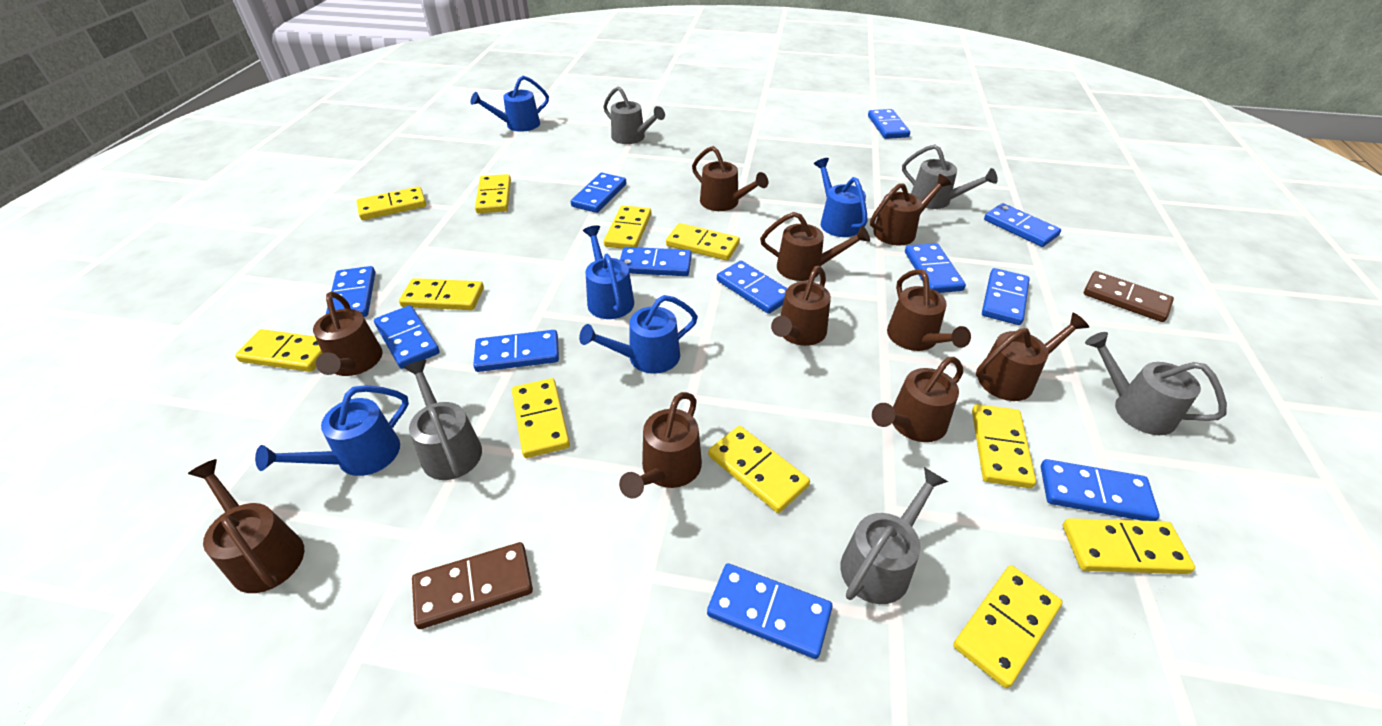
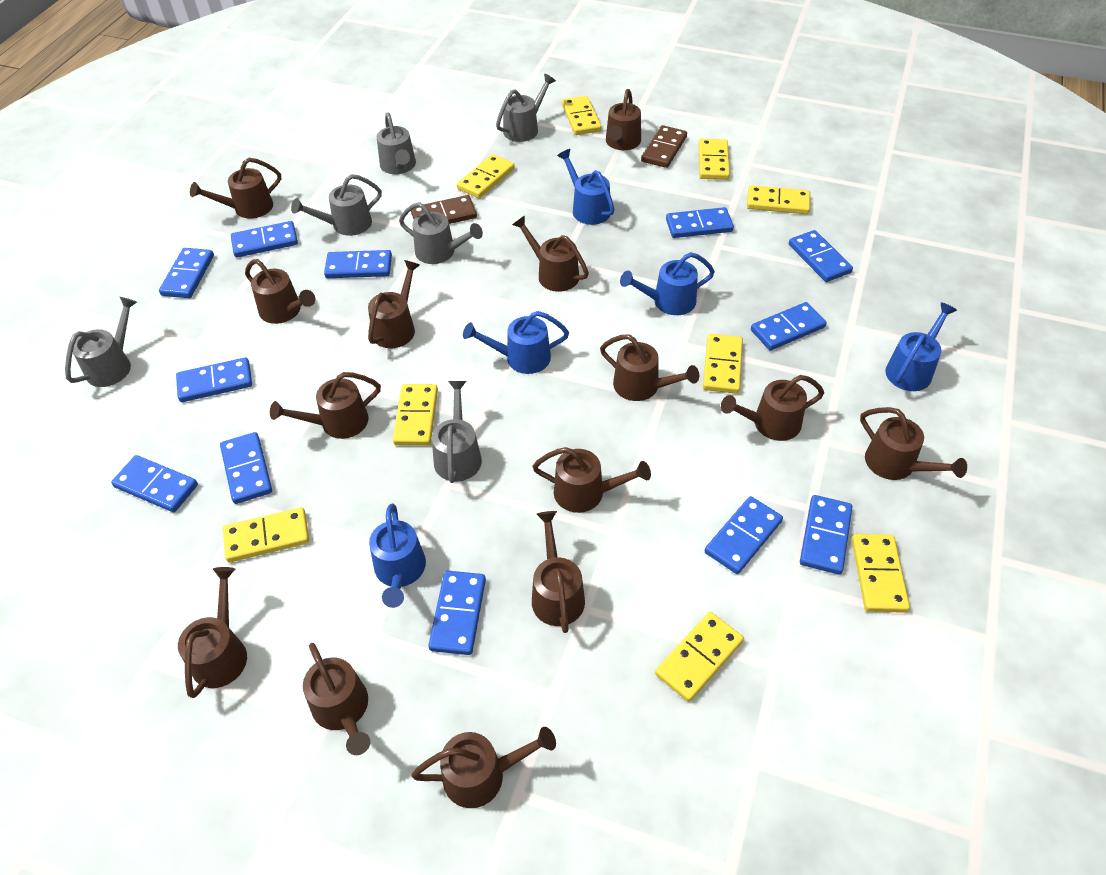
brown watering can: 10 -> 14
grey watering can: 5 -> 6
yellow domino: 11 -> 9

